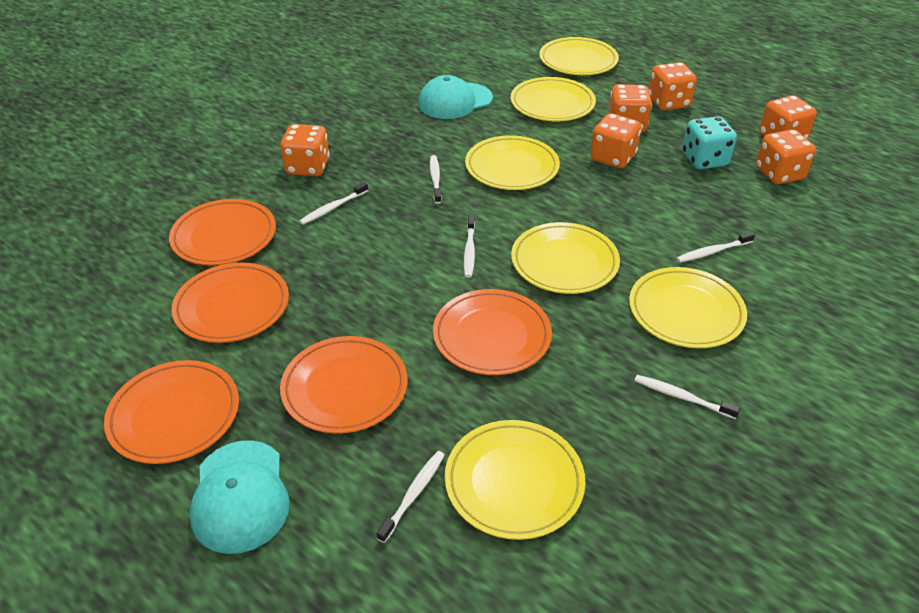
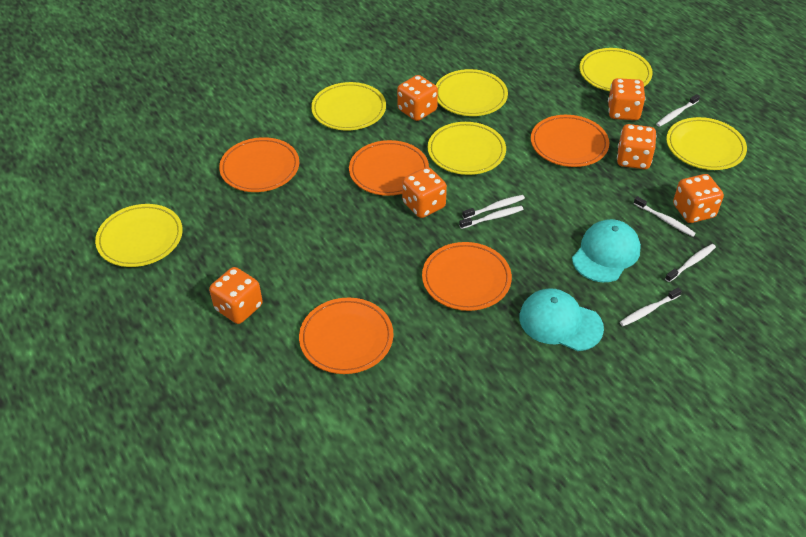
turquoise dice: 1 -> 0

